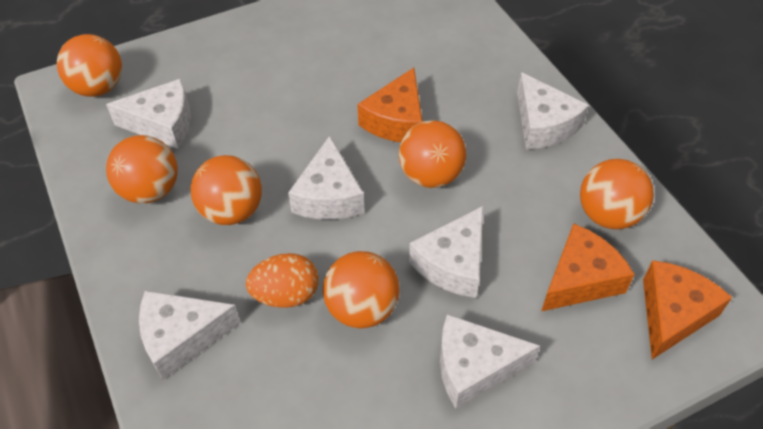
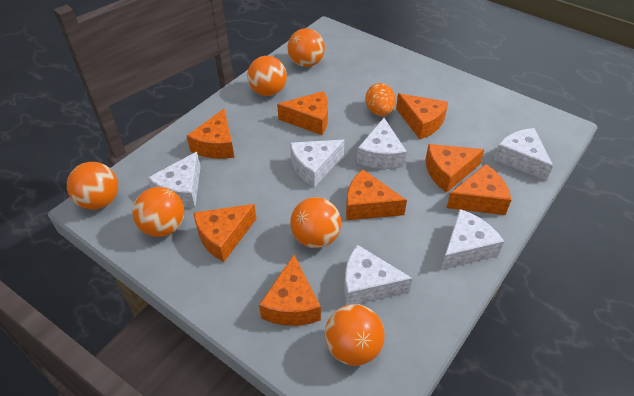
orange cheese: 3 -> 8

